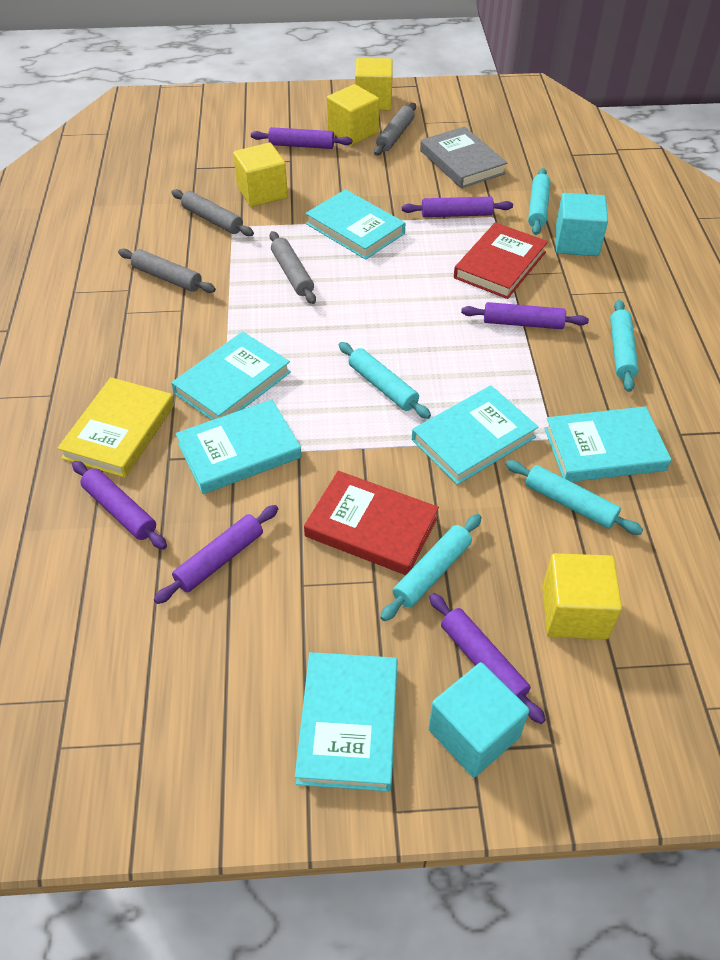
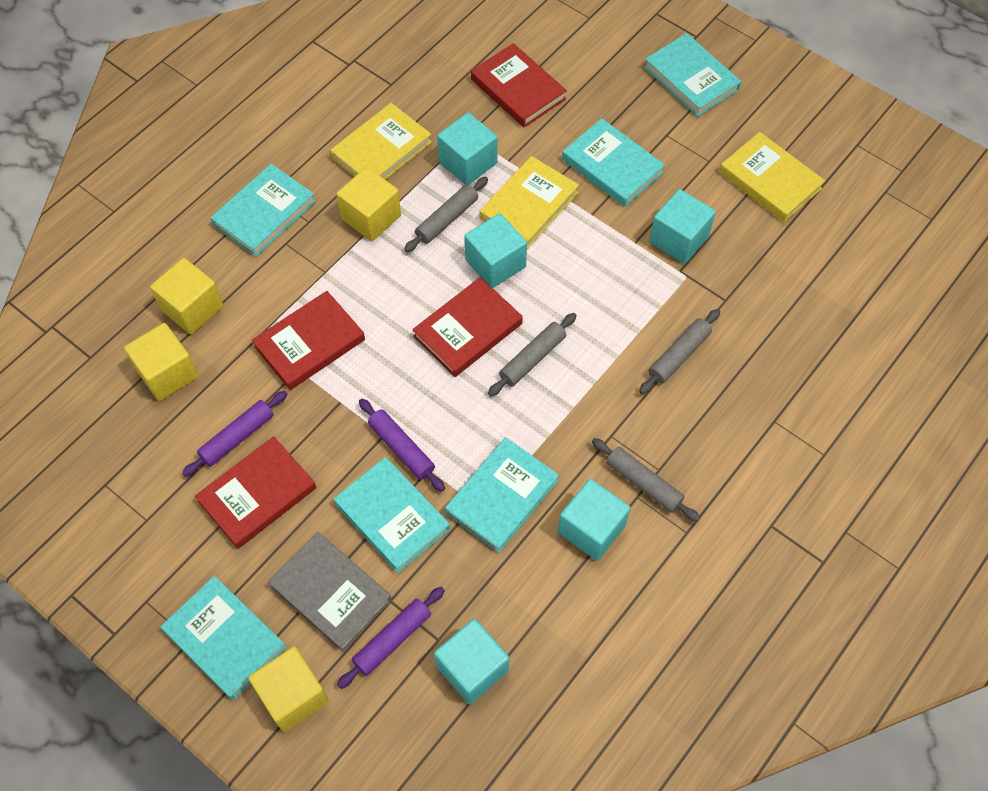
purple rolling pin: 6 -> 3
red book: 2 -> 4
turquoise cube: 2 -> 5
turquoise rolling pin: 5 -> 0
yellow book: 1 -> 3

